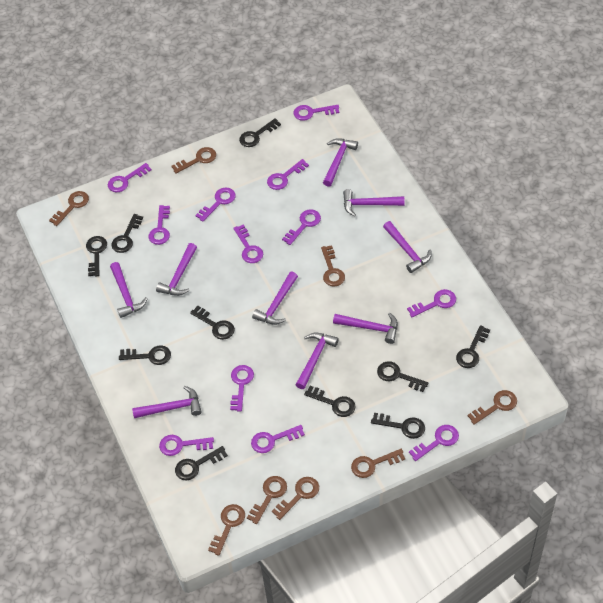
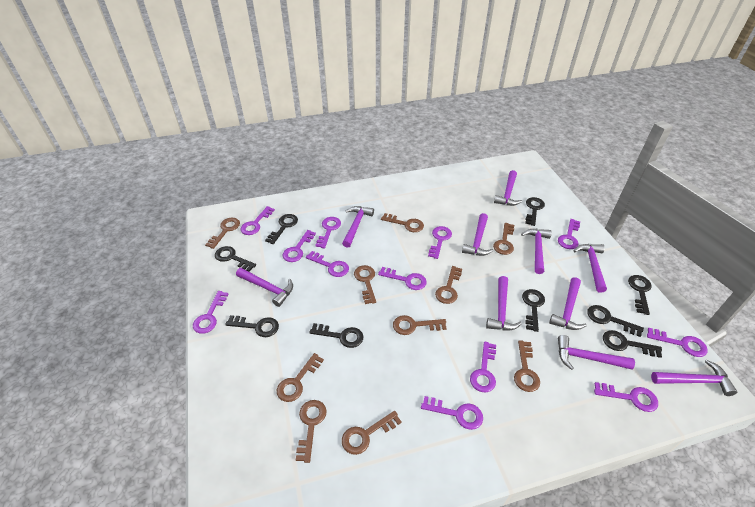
black key: 10 -> 9
brown key: 8 -> 10
purple hammer: 9 -> 10

